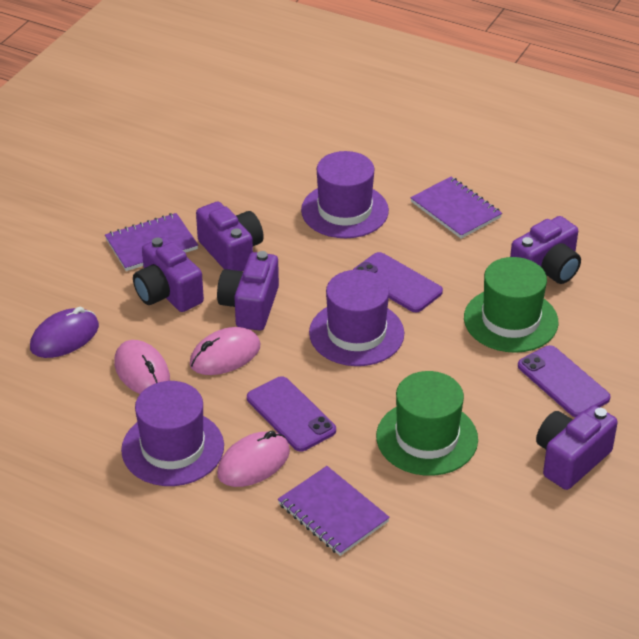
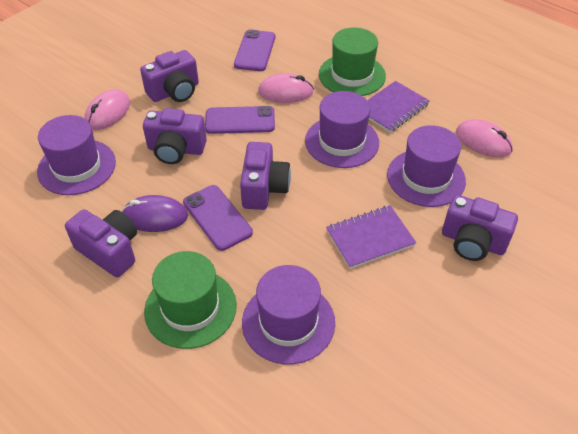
purple hat: 3 -> 4
purple notebook: 3 -> 2

